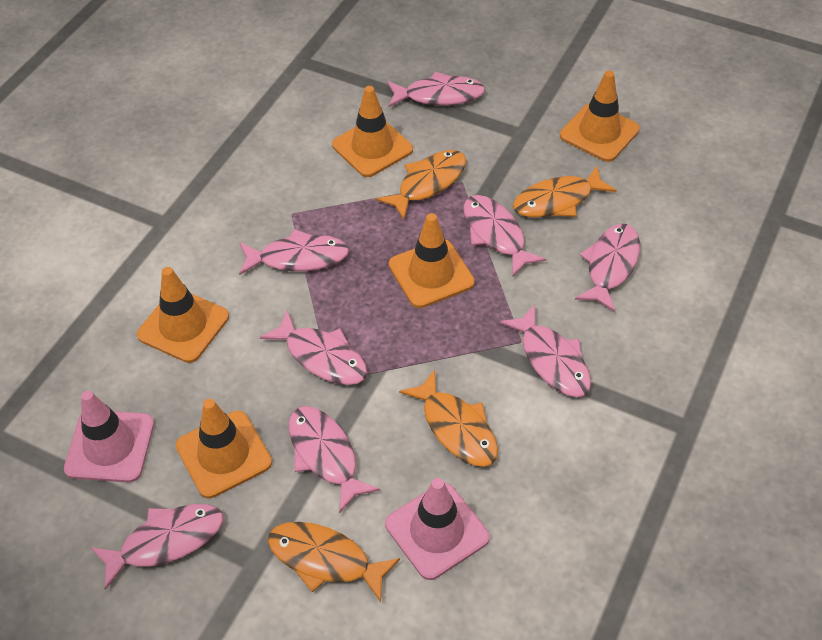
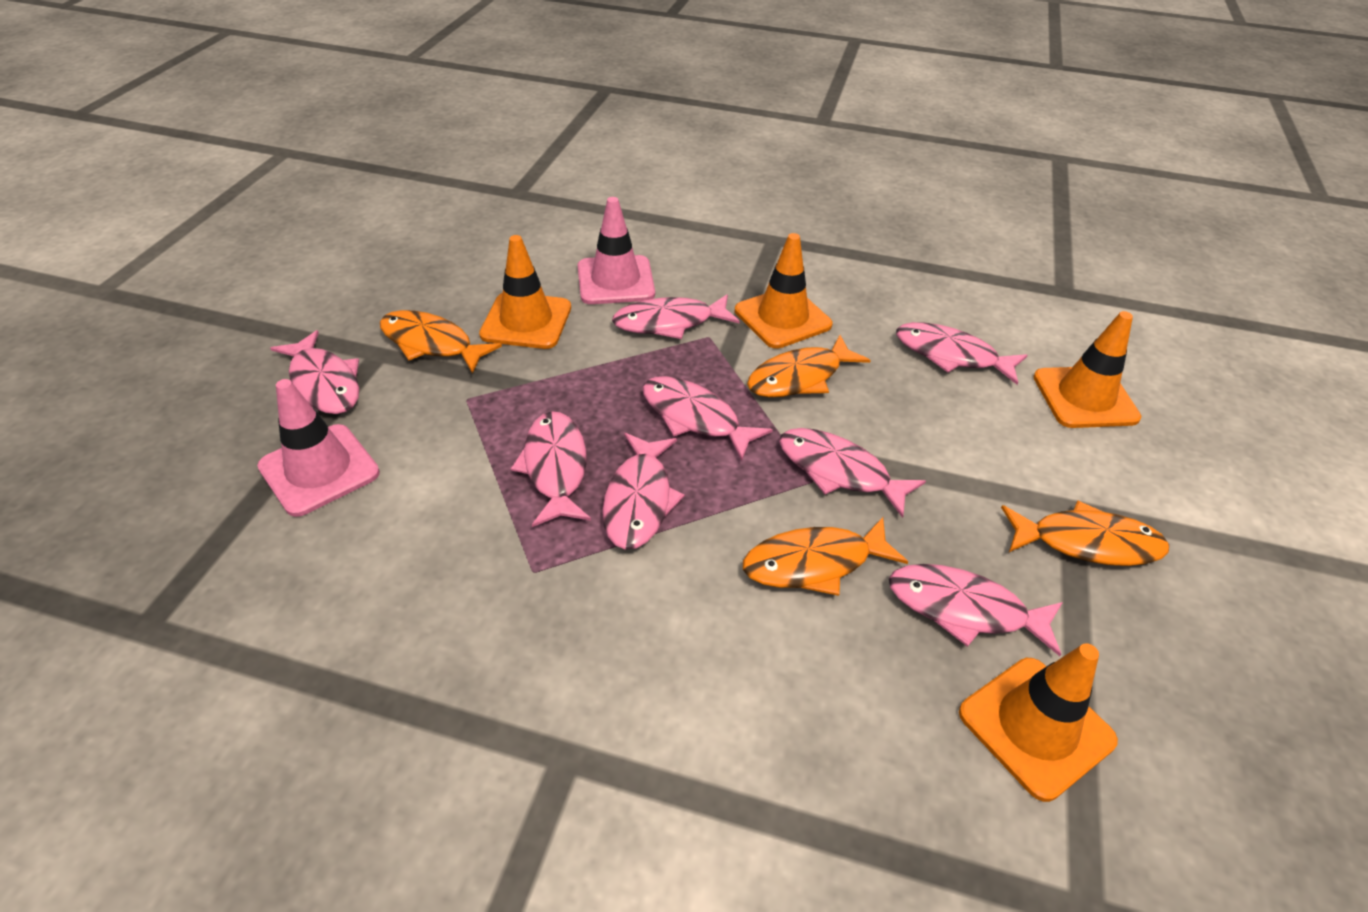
orange traffic cone: 5 -> 4

